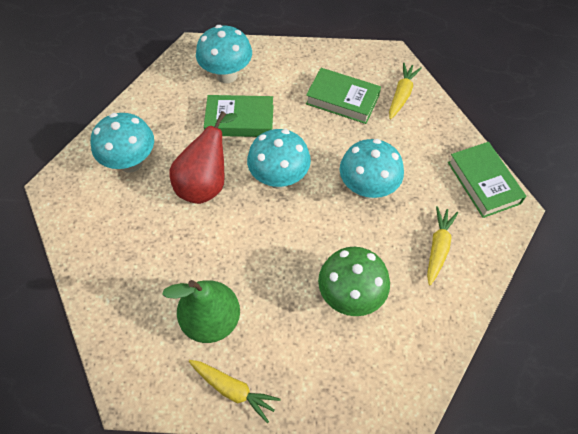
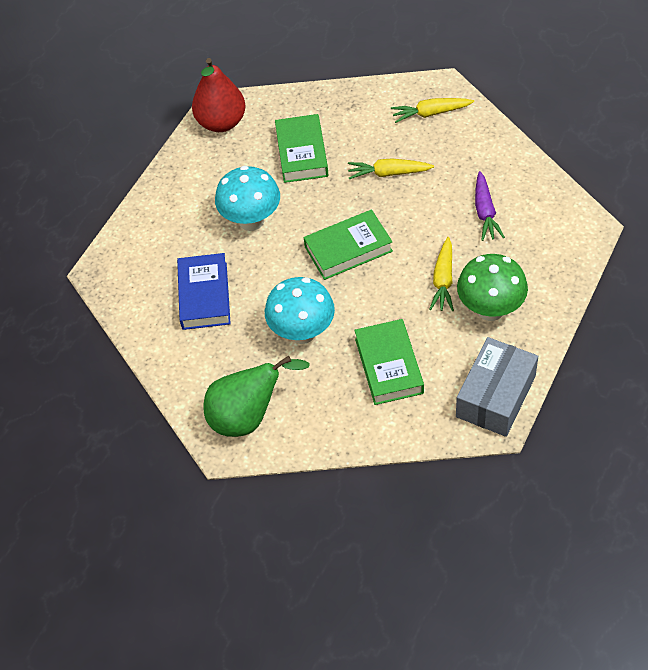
blue book: 0 -> 1
grey box: 0 -> 1
purple carrot: 0 -> 1
turquoise mushroom: 4 -> 2

